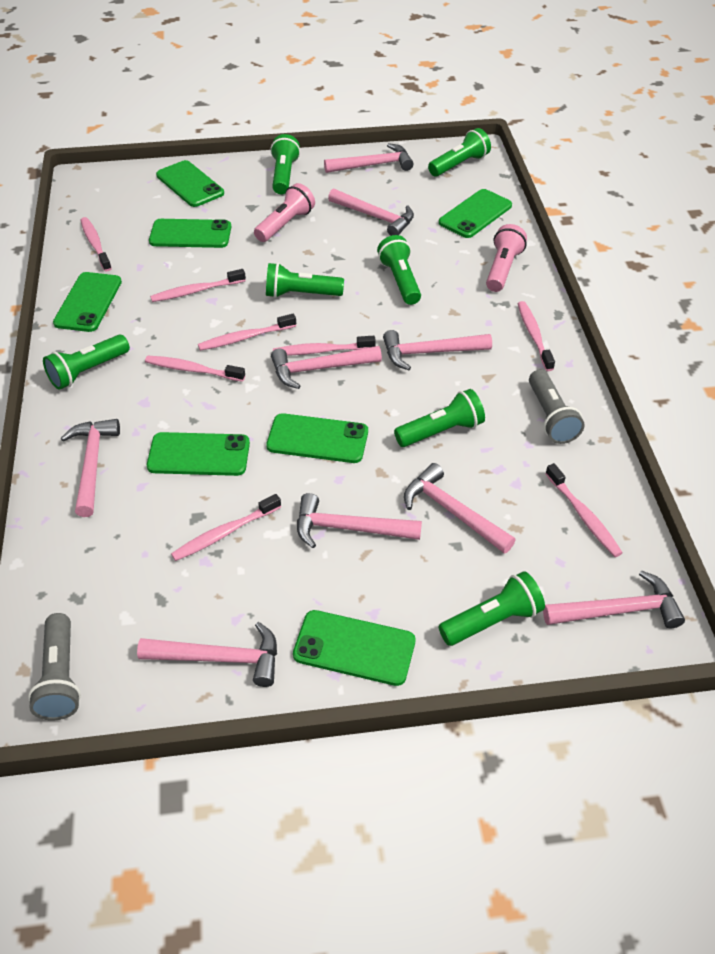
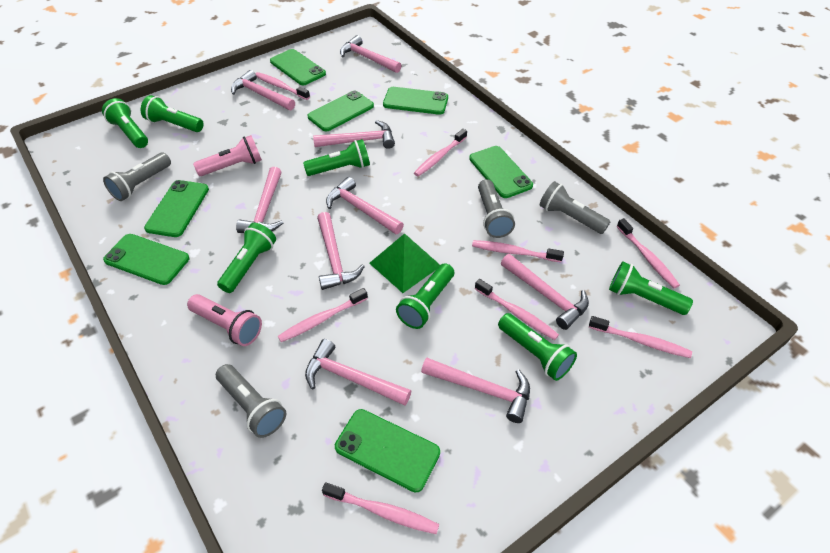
green pyramid: 0 -> 1
grey flashlight: 2 -> 4

